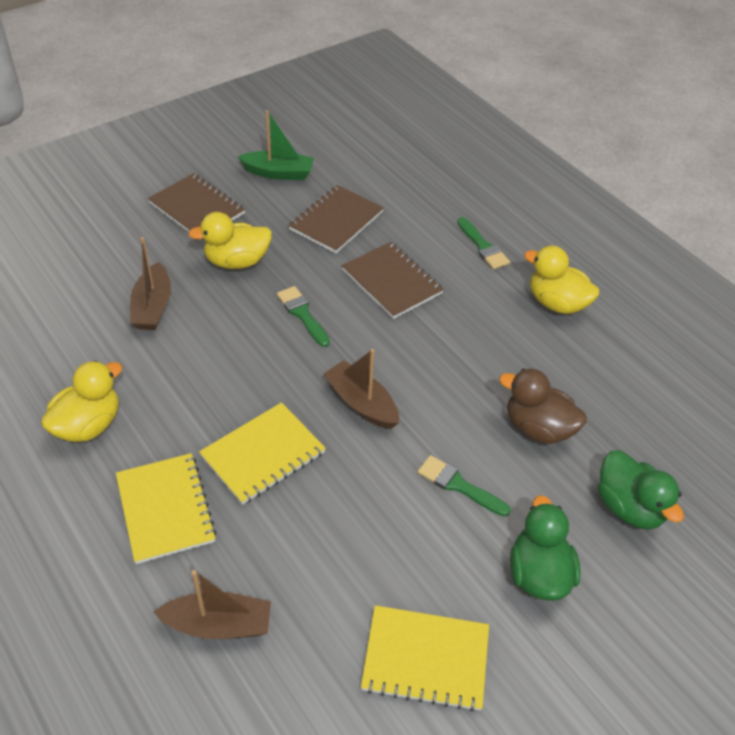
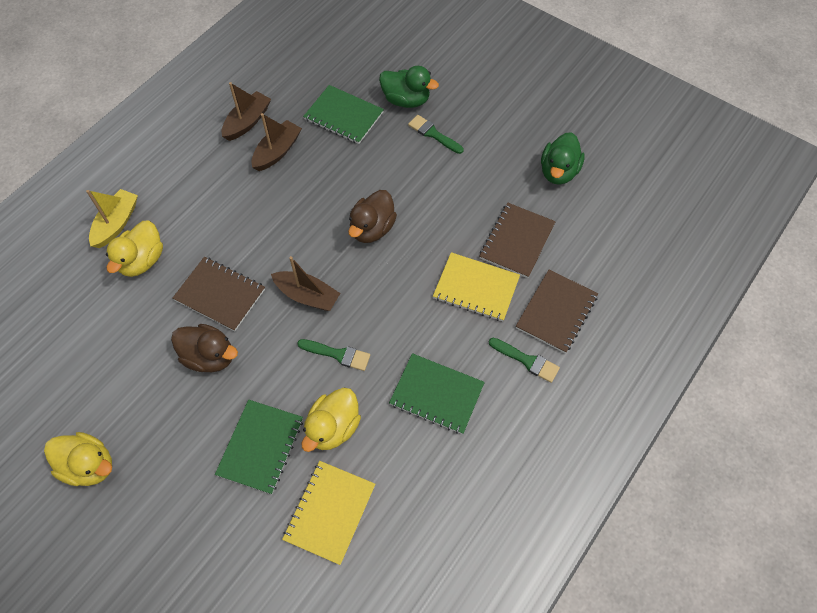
brown duck: 1 -> 2
green boat: 1 -> 0
green notebook: 0 -> 3
yellow boat: 0 -> 1
yellow notebook: 3 -> 2

